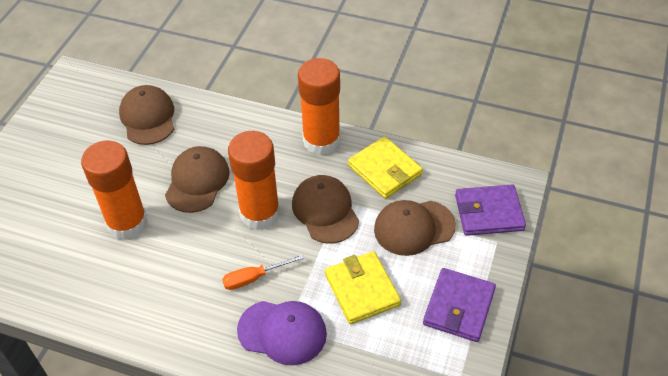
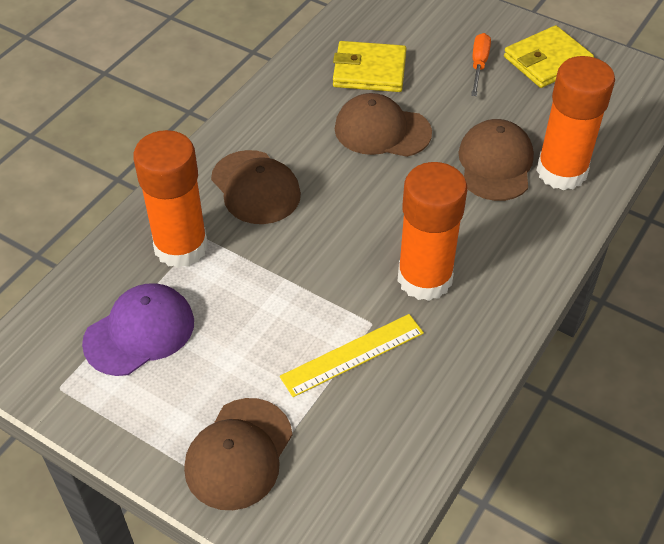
purple wallet: 2 -> 0
yellow ruler: 0 -> 1

